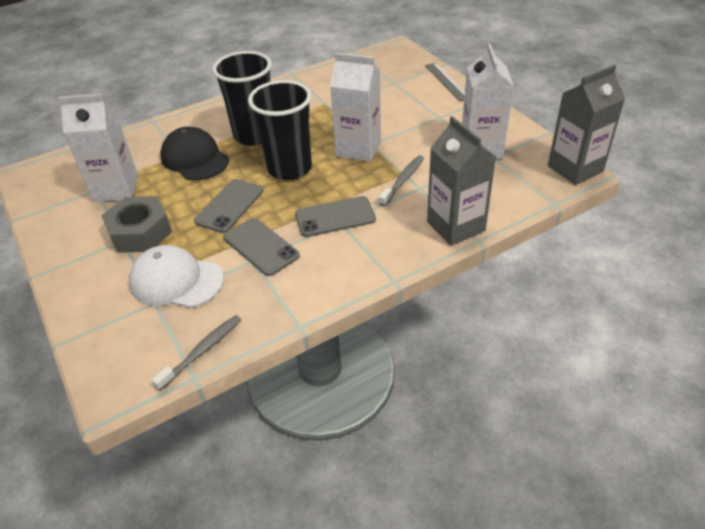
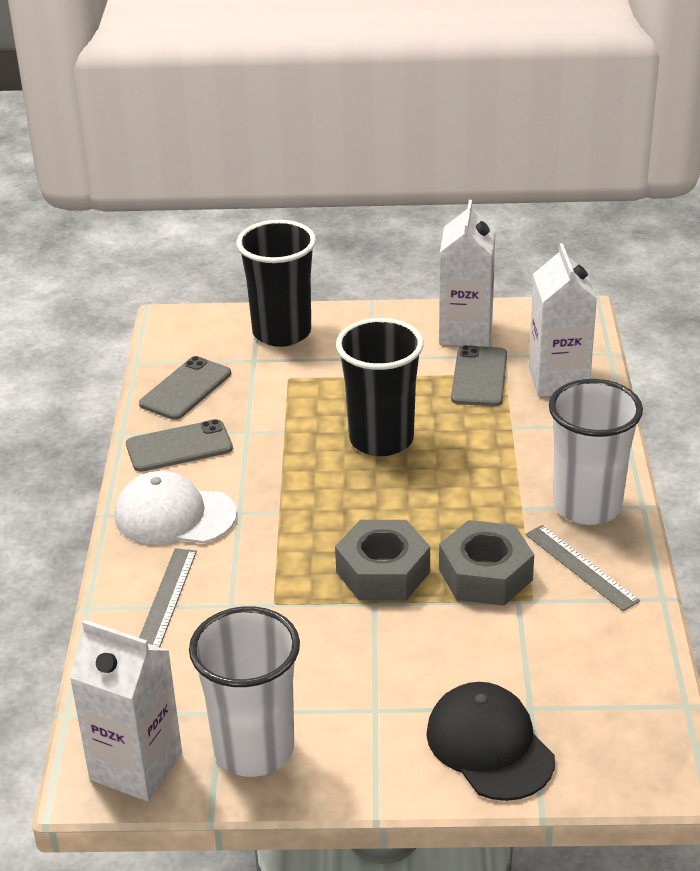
grey carton: 2 -> 0
grey nut: 1 -> 2
grey ruler: 1 -> 2
grey toothbrush: 2 -> 0
white cup: 0 -> 2

